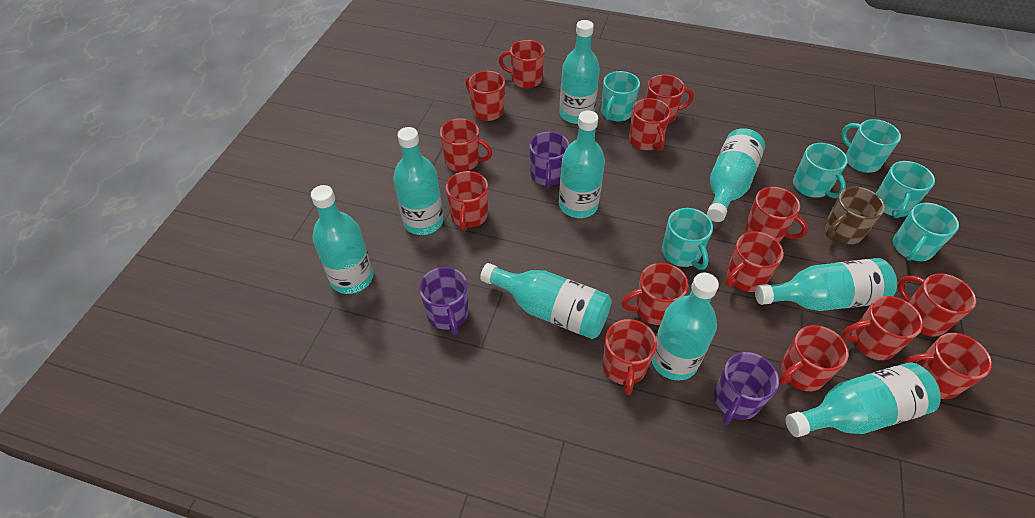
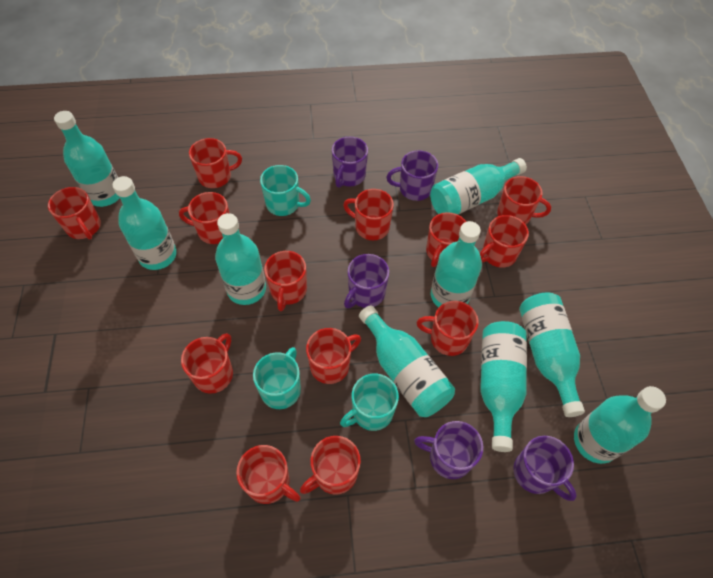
brown mug: 1 -> 0
purple mug: 3 -> 5
red mug: 14 -> 13
turquoise mug: 6 -> 3

